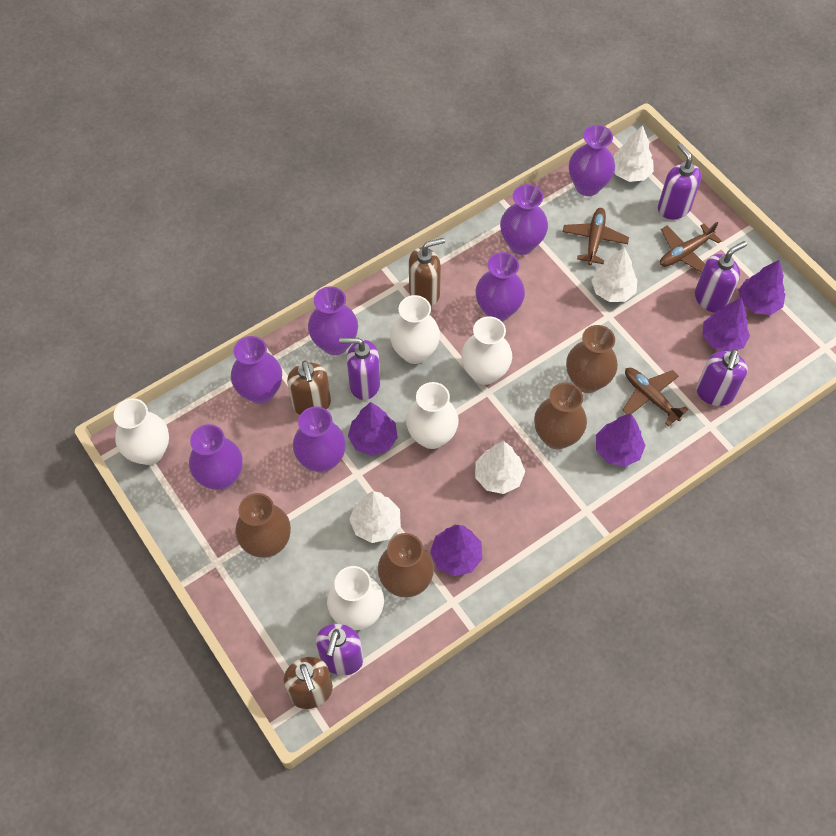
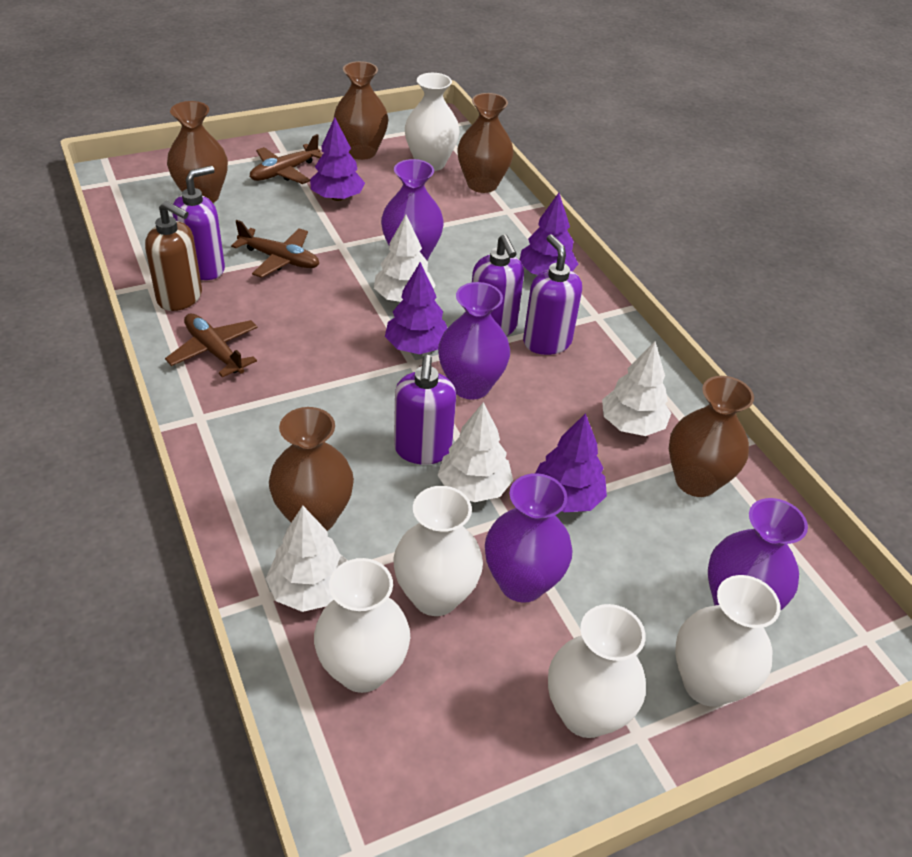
brown soap dispenser: 3 -> 1
brown vase: 4 -> 5
purple soap dispenser: 5 -> 4
purple tree: 5 -> 4
purple vase: 7 -> 4

